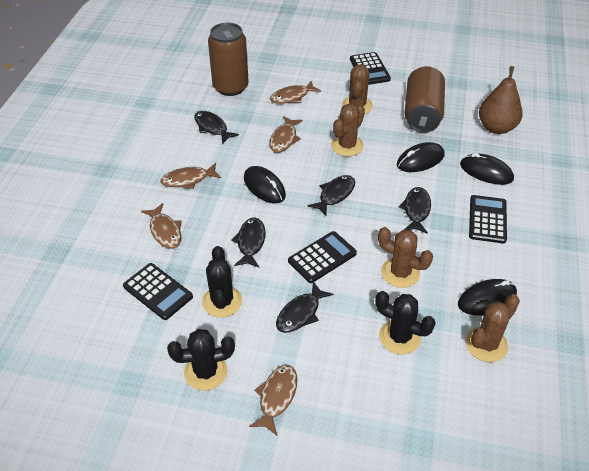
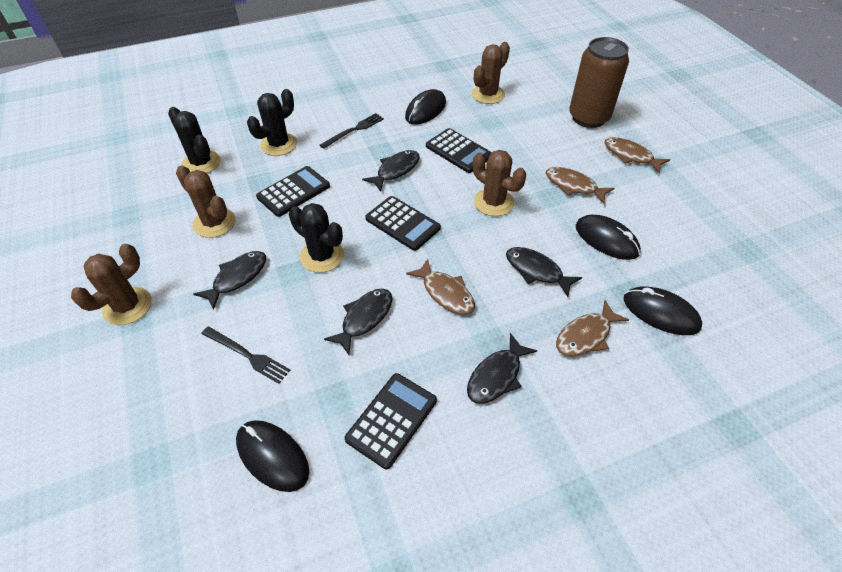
black fork: 0 -> 2
brown can: 2 -> 1
brown fish: 5 -> 4
brown pear: 1 -> 0

